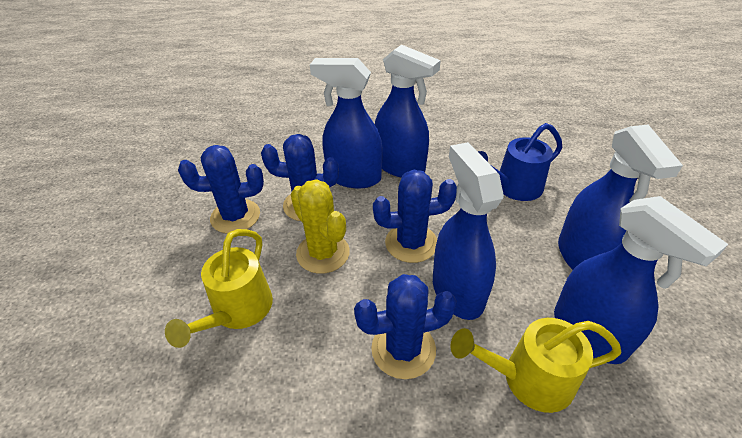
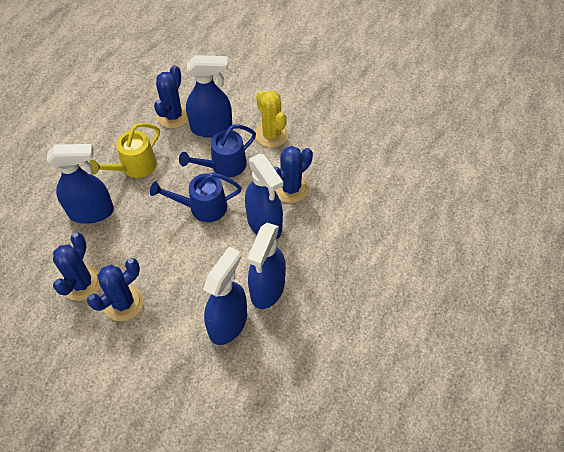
blue watering can: 1 -> 2
yellow watering can: 2 -> 1

